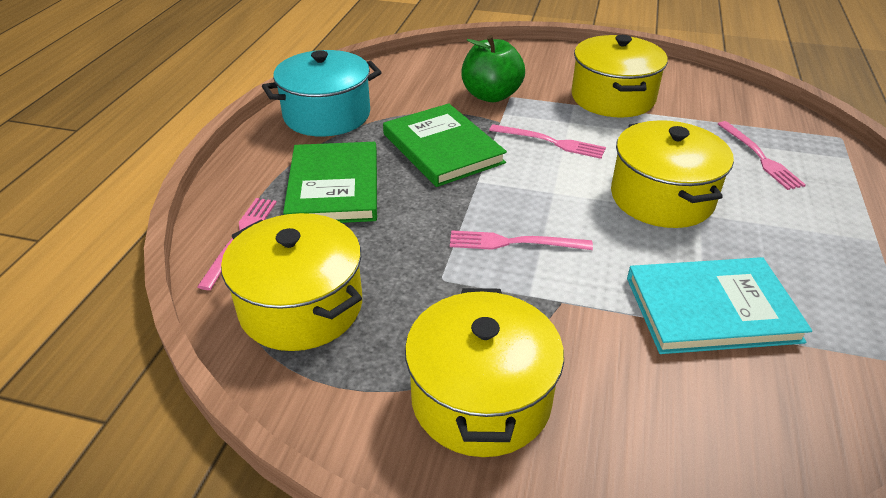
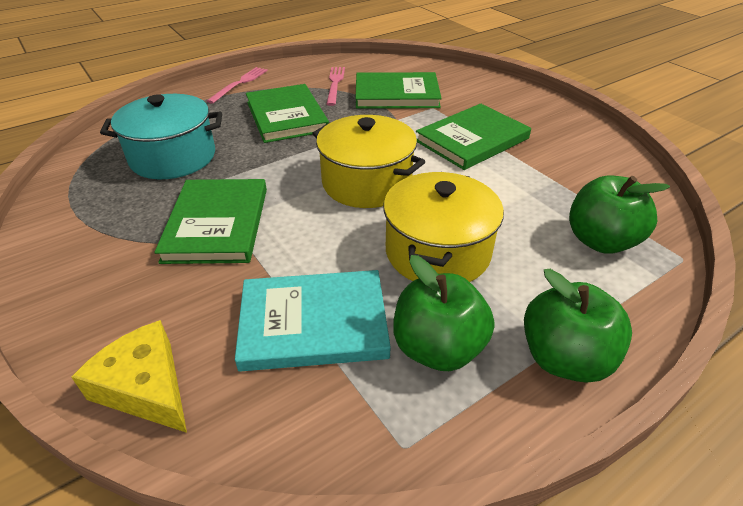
green apple: 1 -> 3
green book: 2 -> 4
pink fork: 4 -> 2
yellow cheese: 0 -> 1
yellow pot: 4 -> 2

